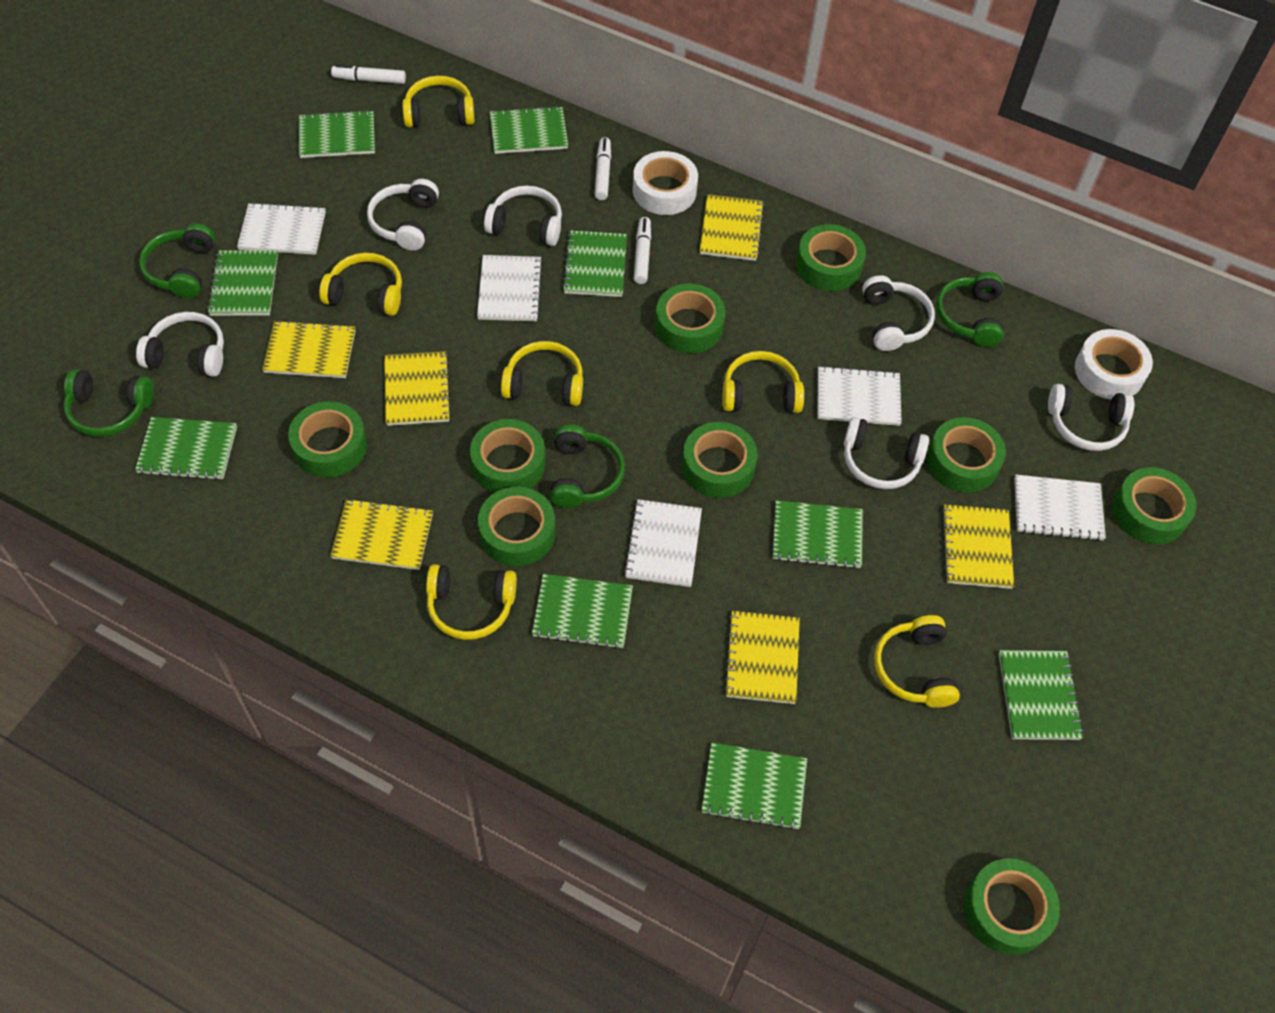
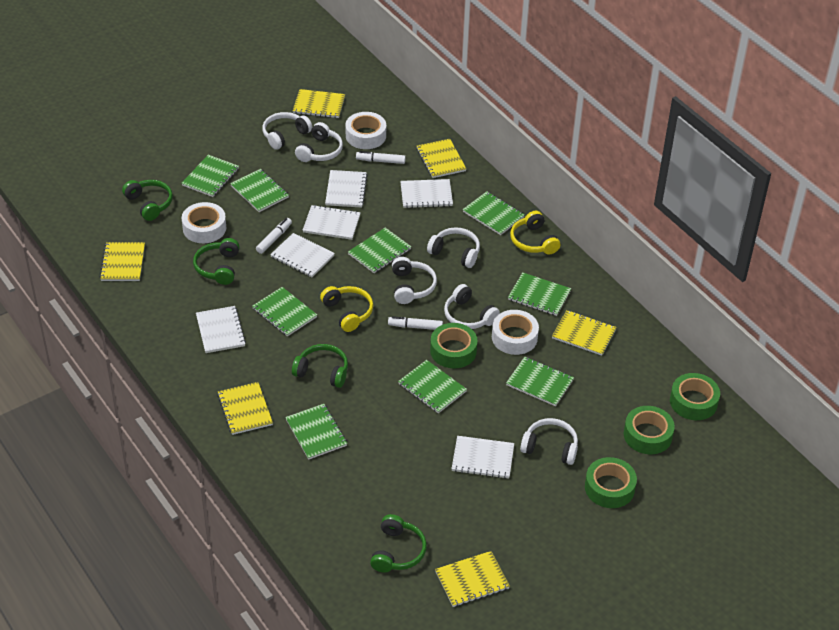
green tape: 9 -> 4
white notebook: 5 -> 6
white tape: 2 -> 3
yellow headphones: 6 -> 2

